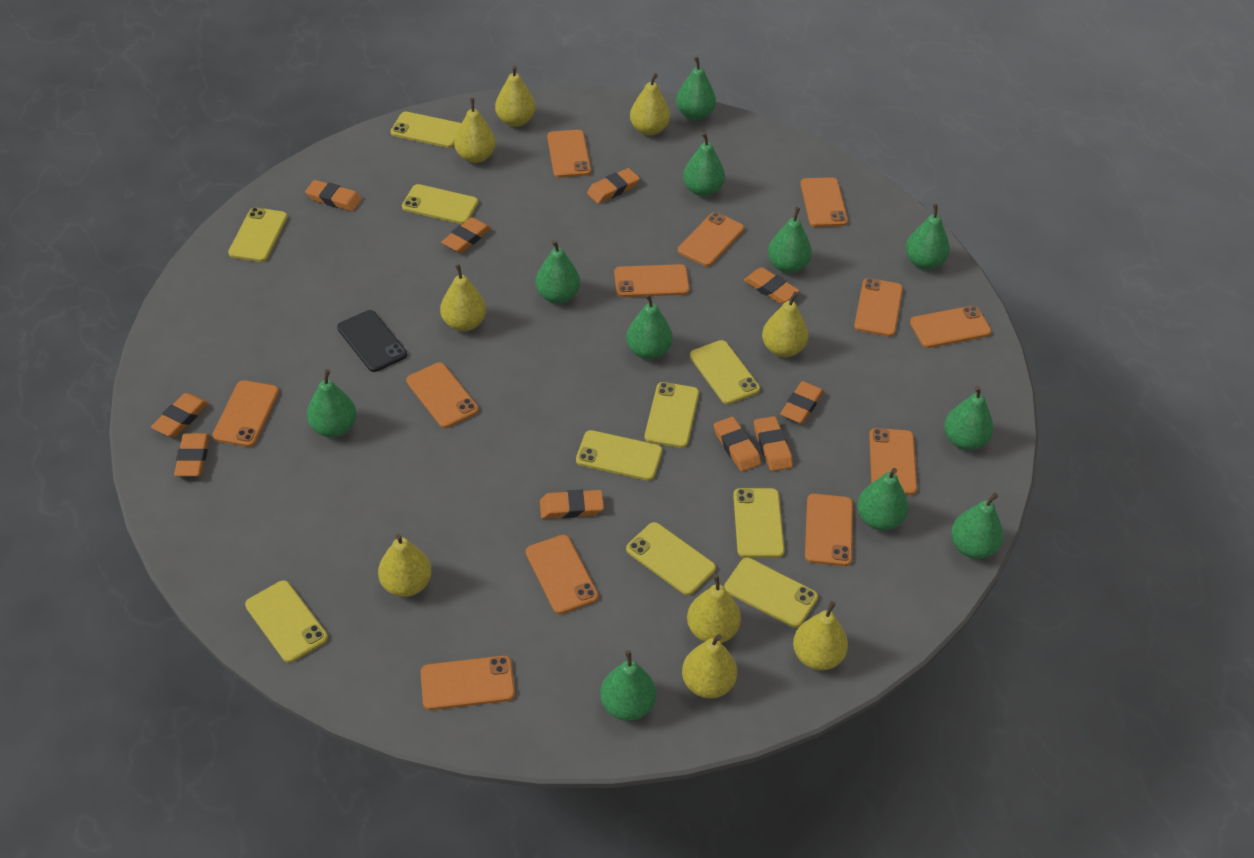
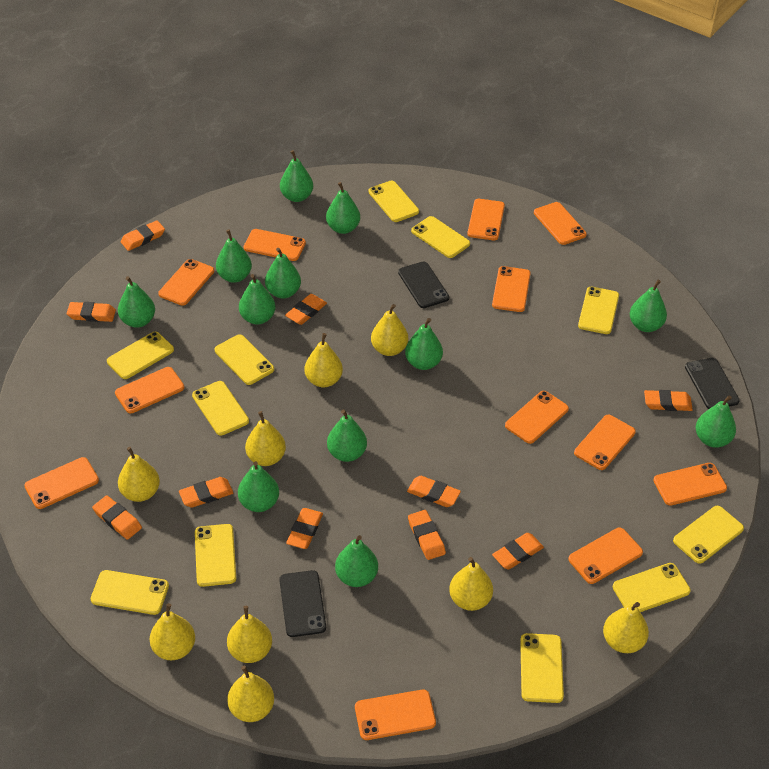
black phone: 1 -> 3
green pear: 11 -> 12
yellow phone: 10 -> 11

